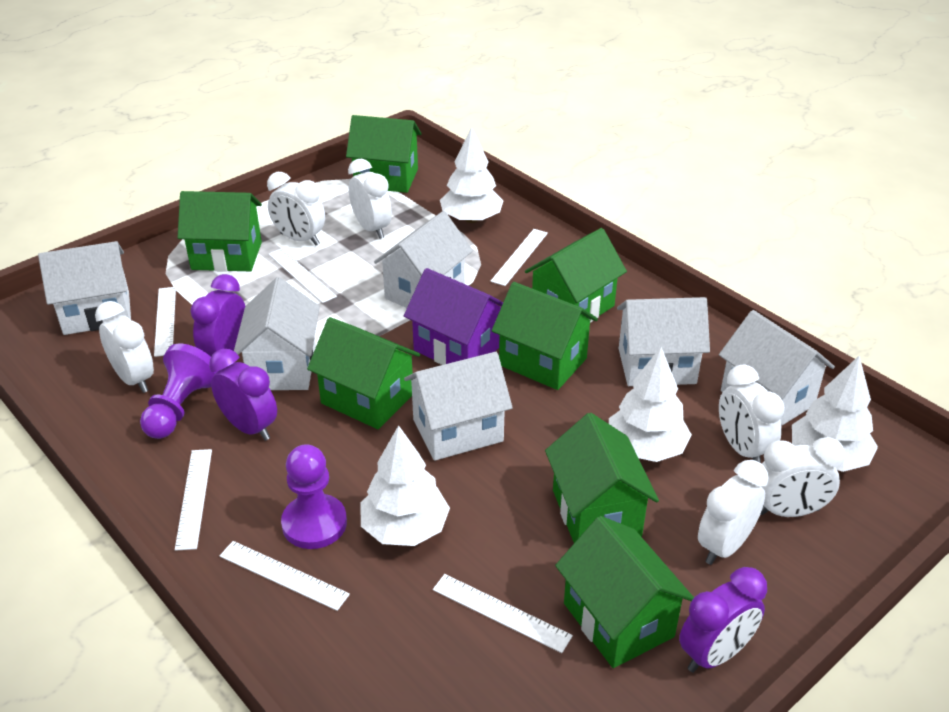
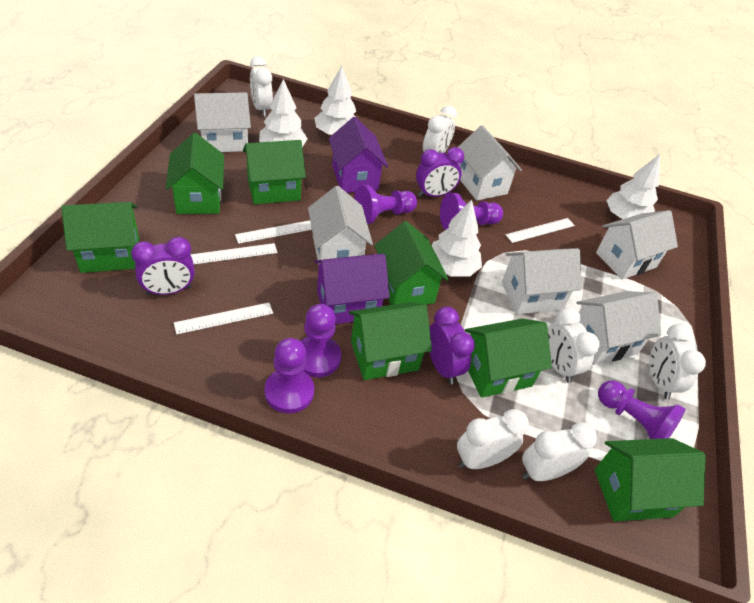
purple house: 1 -> 2
purple pawn: 2 -> 5
white ruler: 6 -> 4

